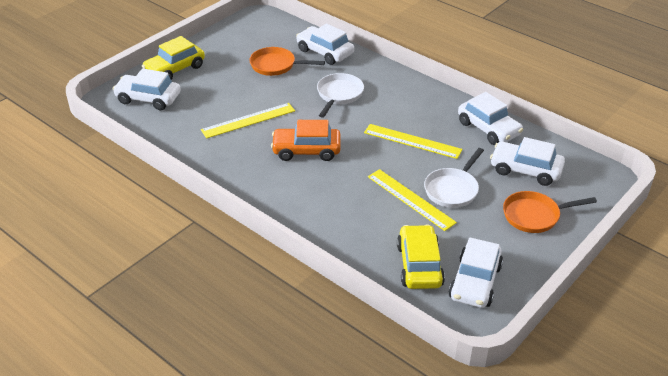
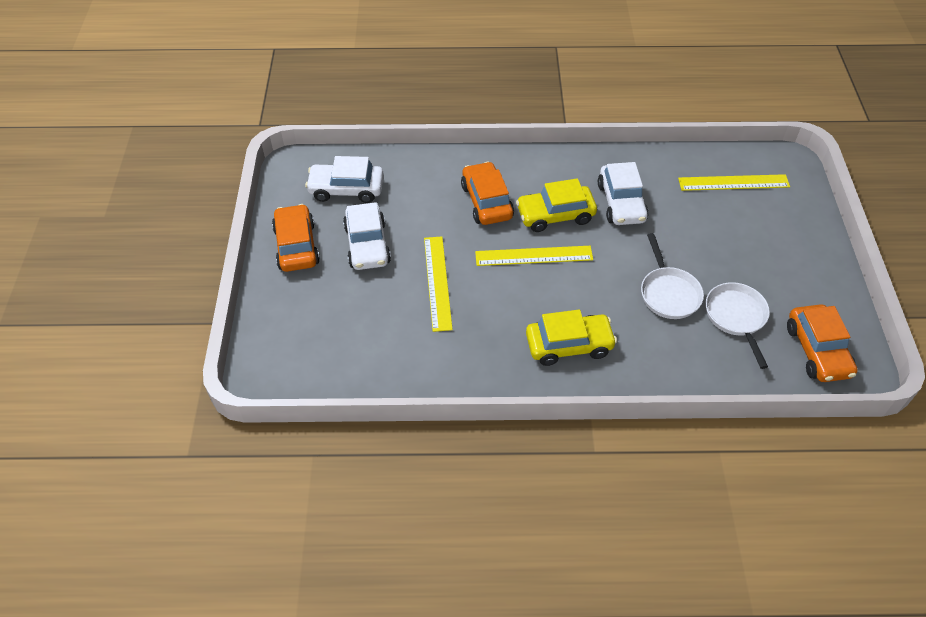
orange car: 1 -> 3
orange pan: 2 -> 0
white car: 5 -> 3

